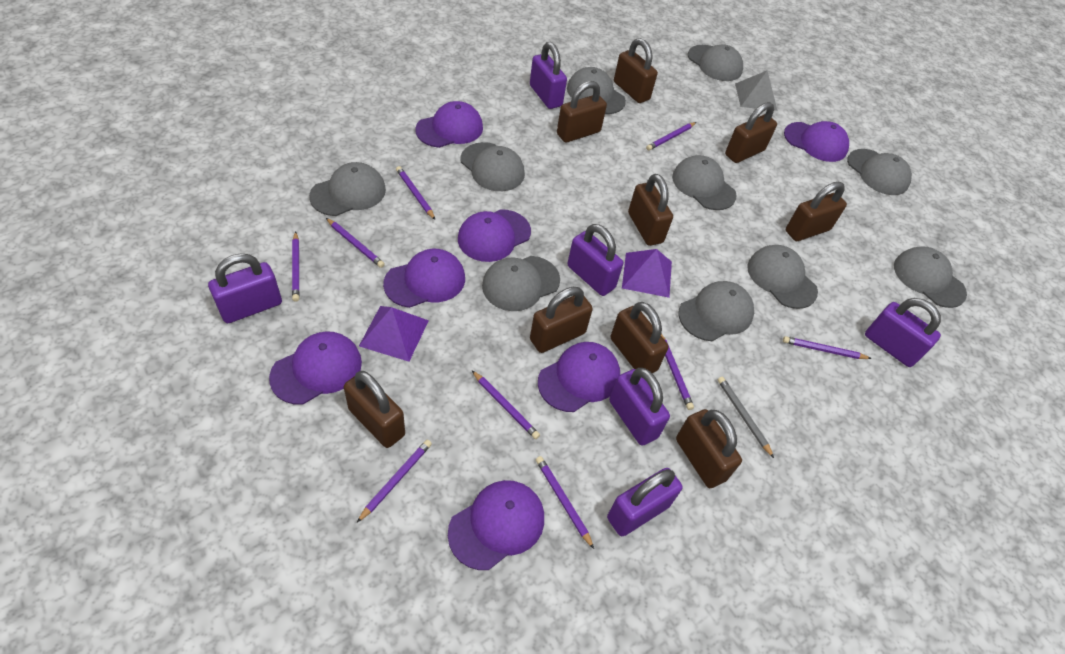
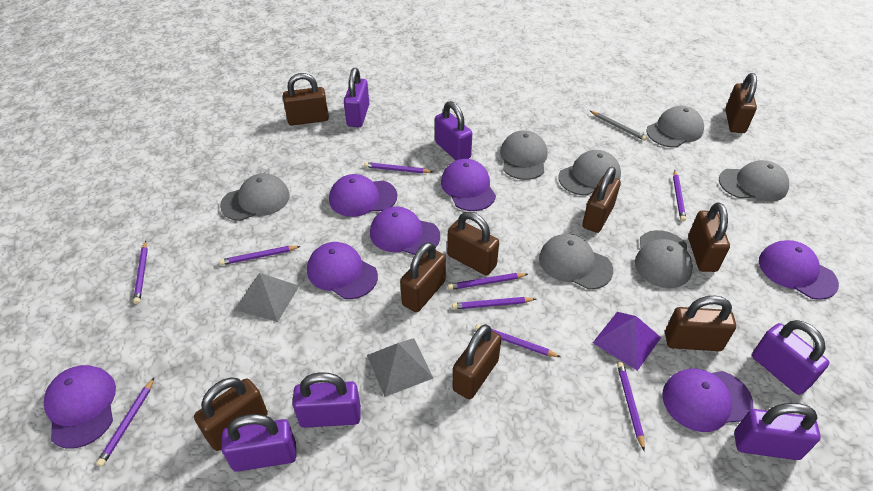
grey cap: 10 -> 7
grey pyramid: 1 -> 2
purple pyramid: 2 -> 1

